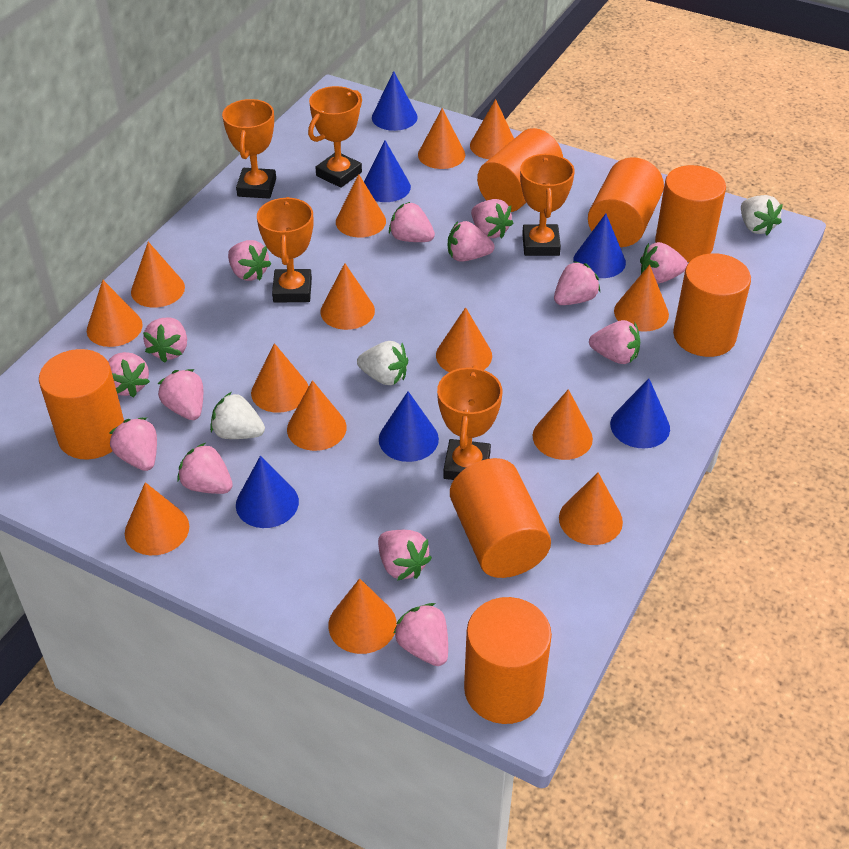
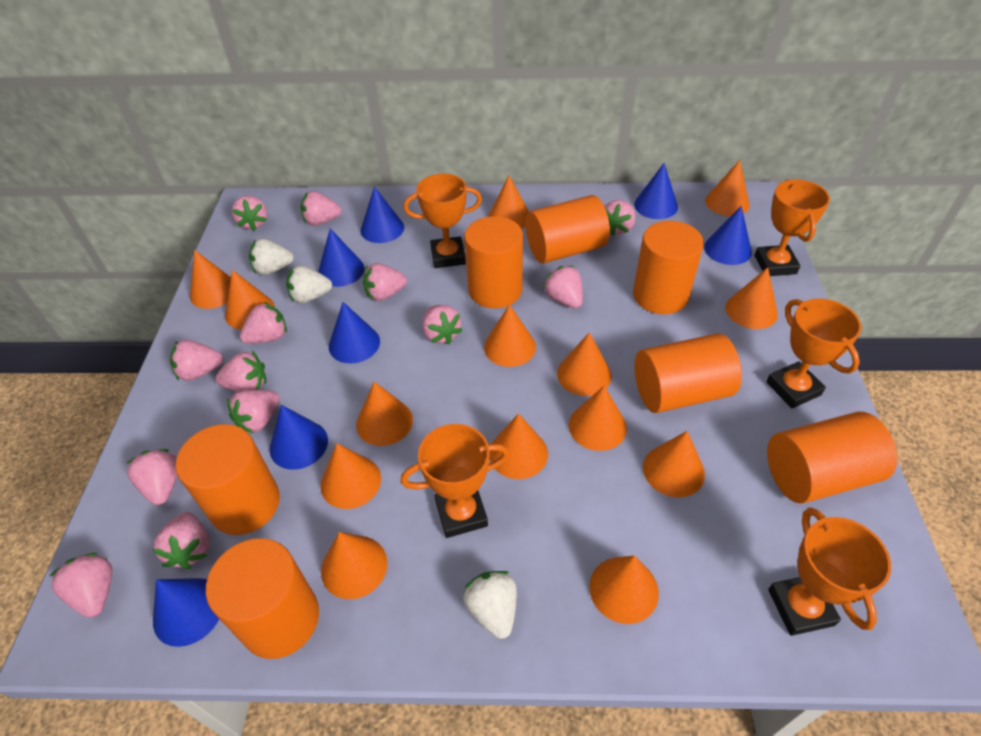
blue cone: 6 -> 7
pink strawberry: 14 -> 13

